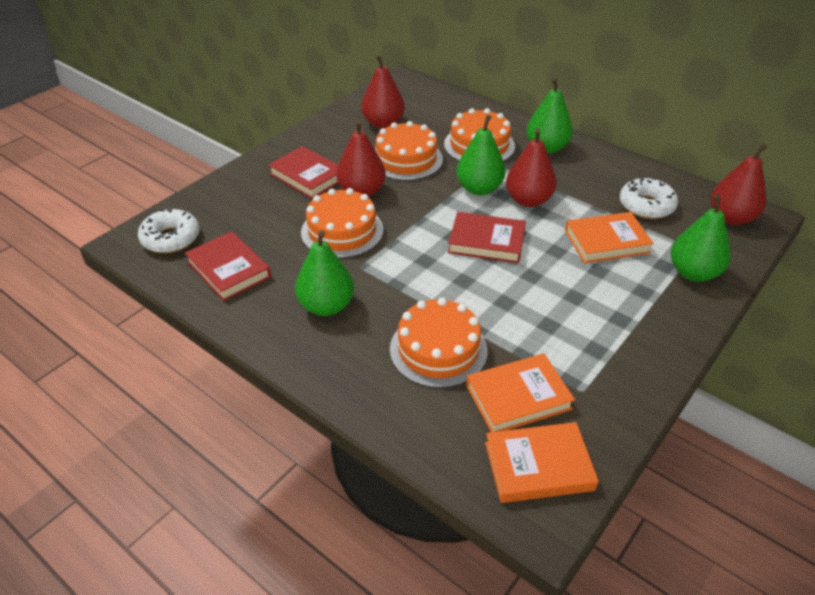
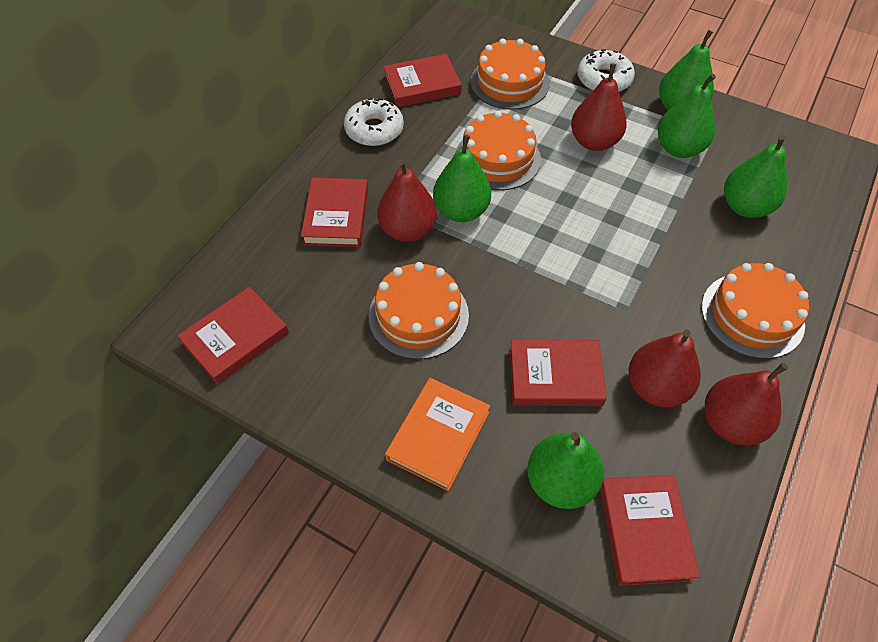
green pear: 4 -> 5
orange book: 3 -> 1
red book: 3 -> 5

